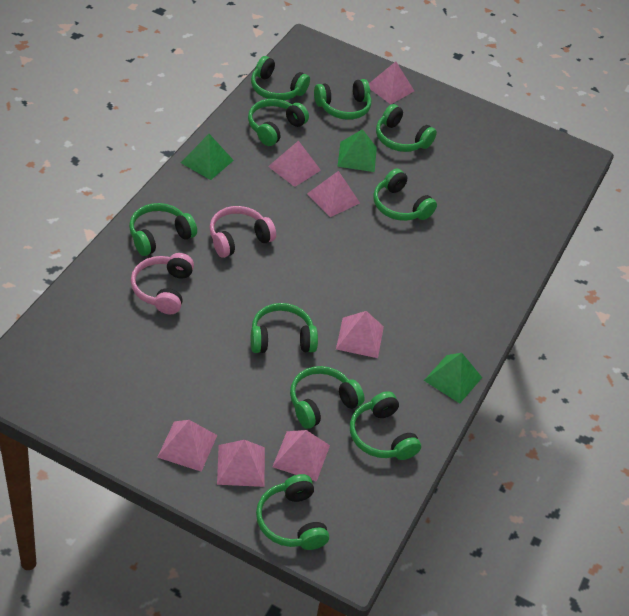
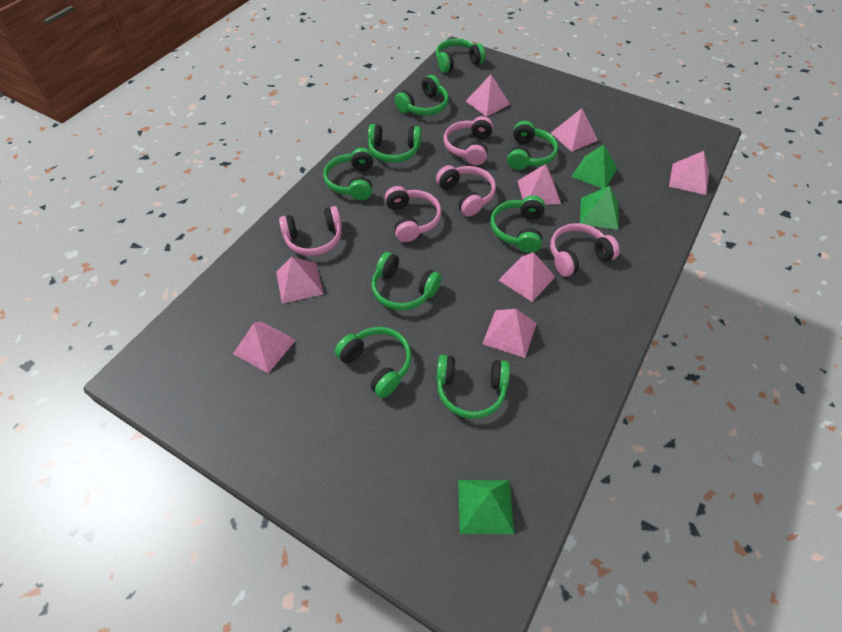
green headphones: 10 -> 9
pink headphones: 2 -> 5
pink pyramid: 7 -> 8

